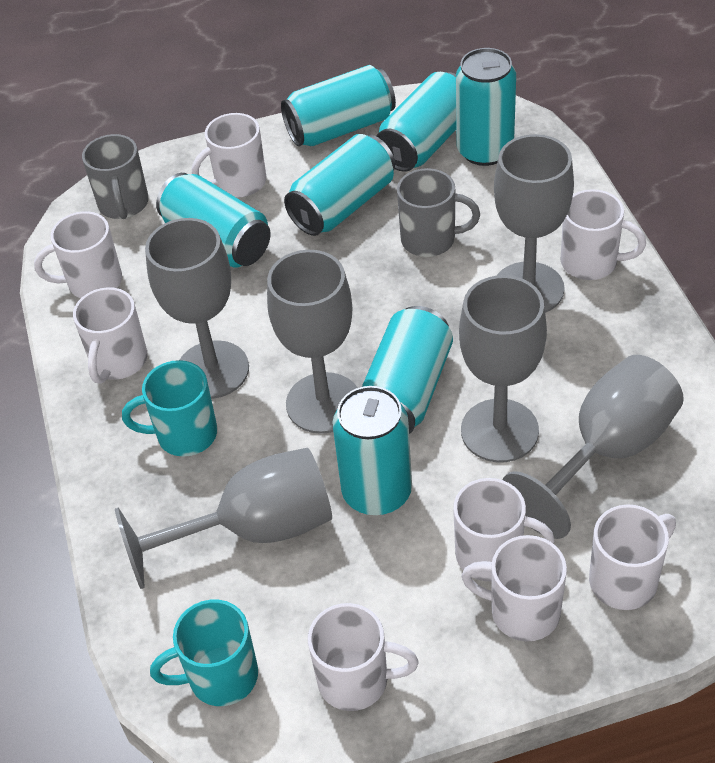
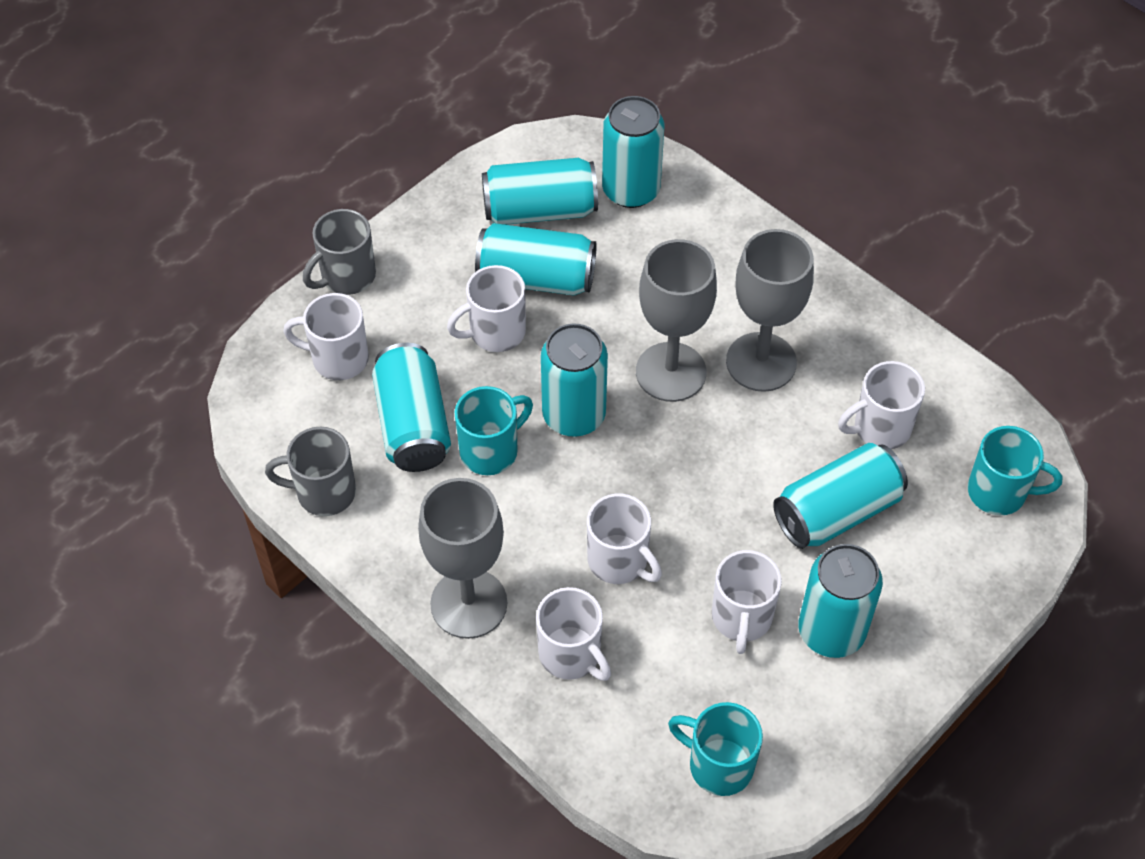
grey goblet: 6 -> 3
turquoise mug: 2 -> 3
white mug: 8 -> 6

